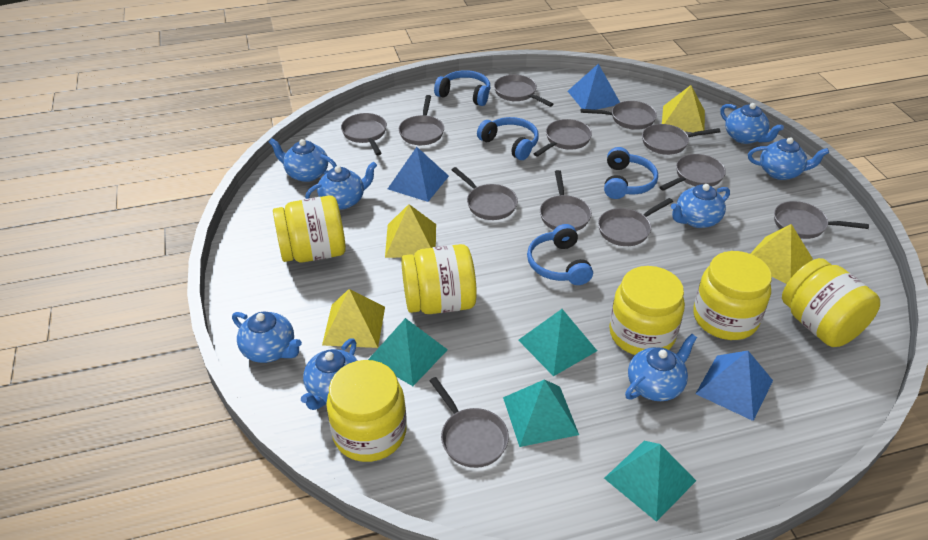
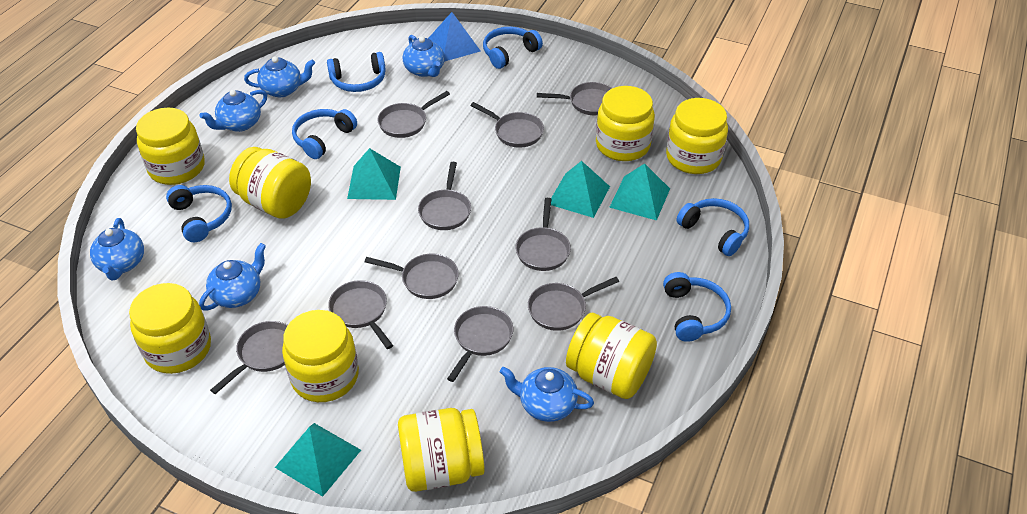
blue headphones: 4 -> 6
blue pyramid: 3 -> 1
blue teapot: 8 -> 6
grey pan: 12 -> 10
yellow jar: 6 -> 8
yellow pyramid: 4 -> 0

